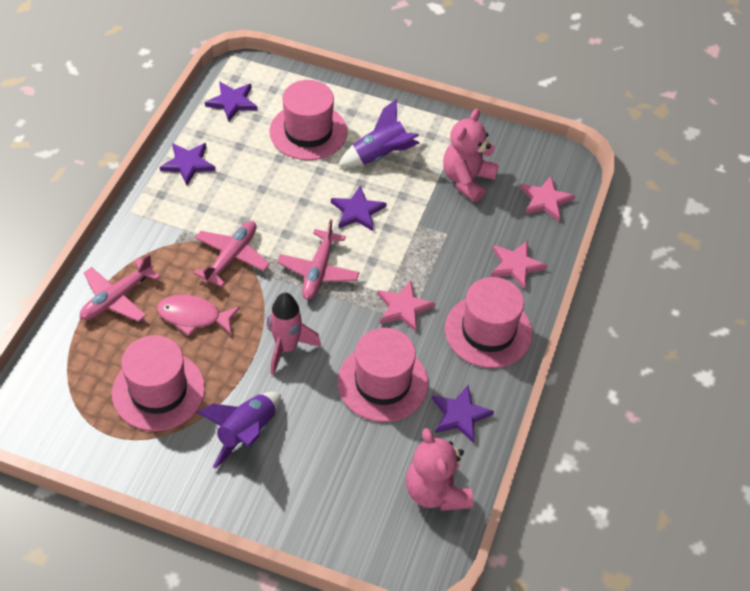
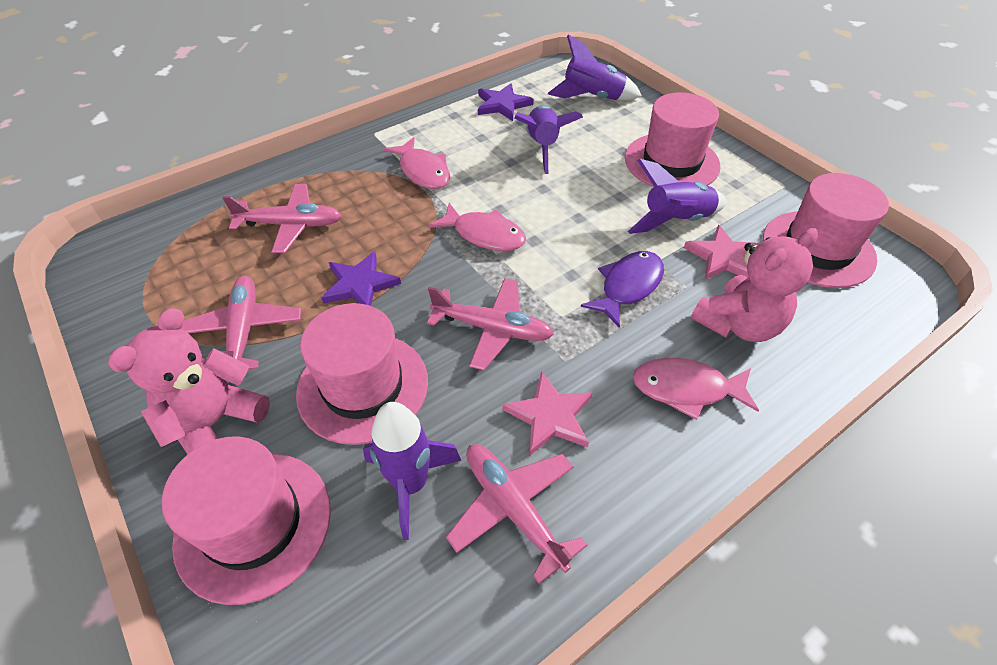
pink fish: 1 -> 3
pink plane: 3 -> 4
pink rocket: 1 -> 0
pink star: 3 -> 2
purple fish: 0 -> 1
purple rocket: 2 -> 4
purple star: 4 -> 2

